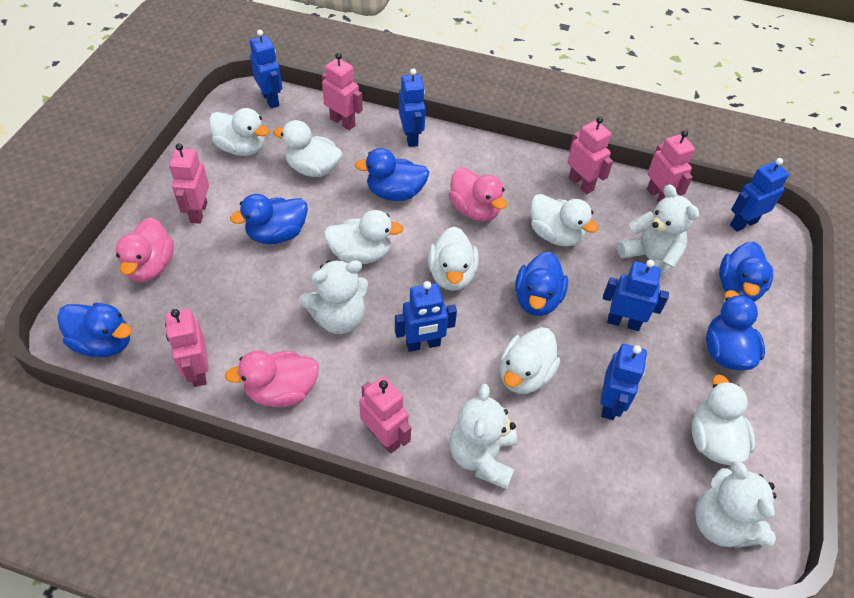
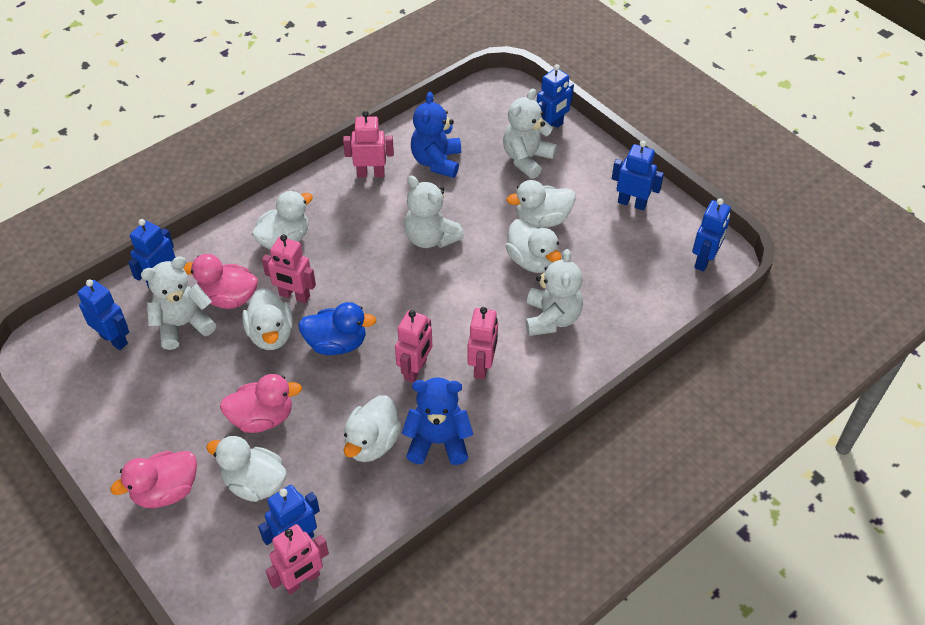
blue duck: 6 -> 1
blue teddy bear: 0 -> 2
pink robot: 6 -> 5
white duck: 7 -> 6

